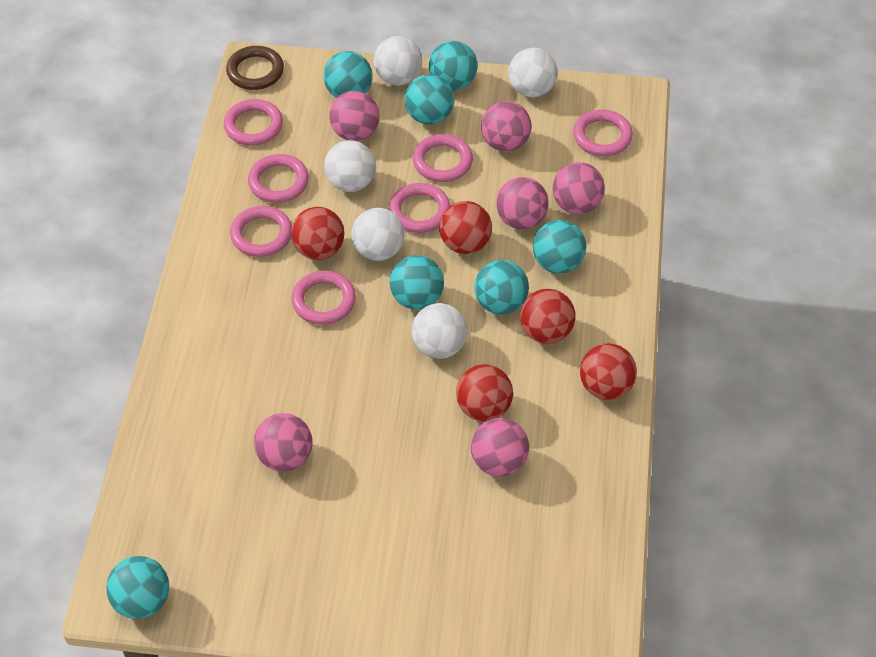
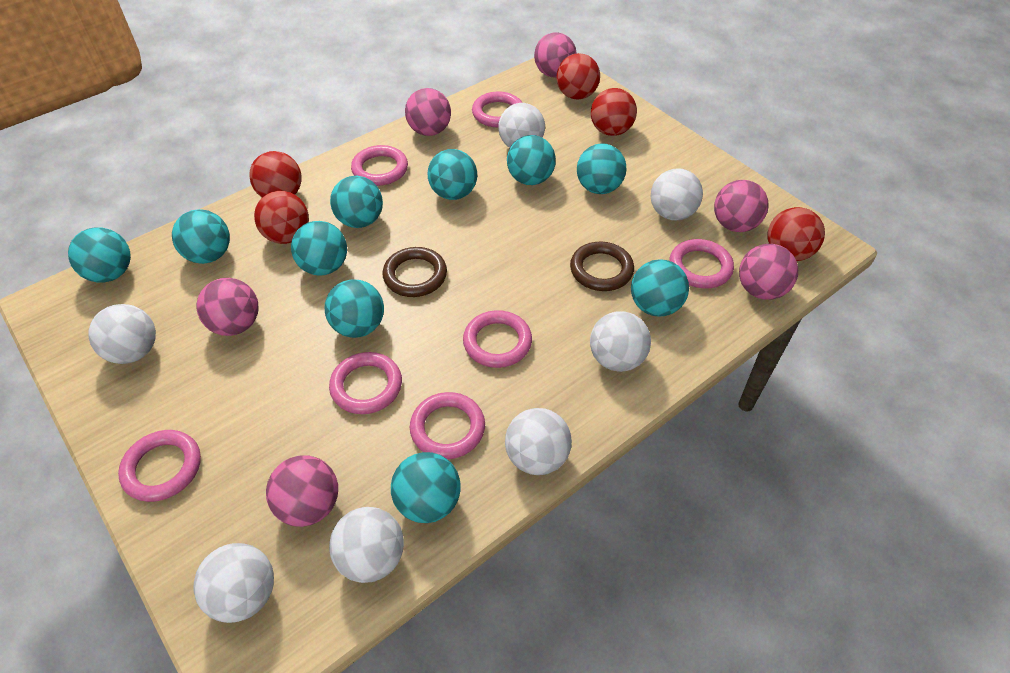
brown ring: 1 -> 2
turquoise ball: 7 -> 10
white ball: 5 -> 7

